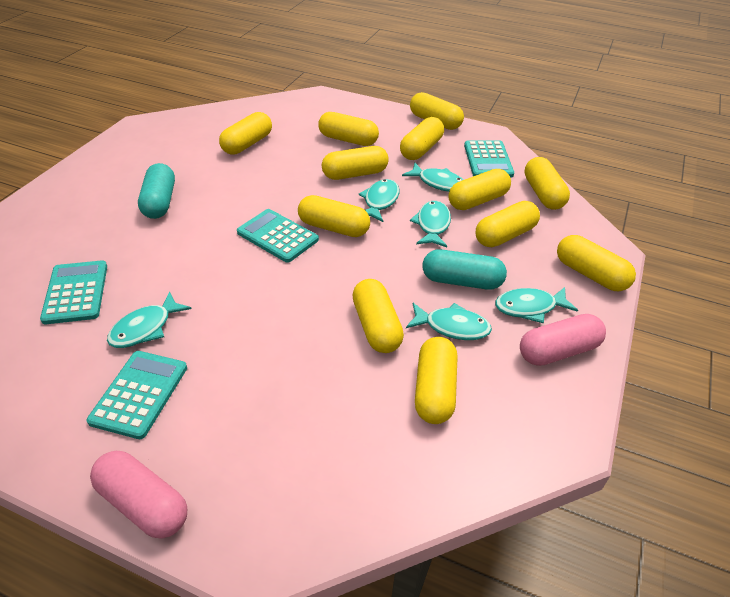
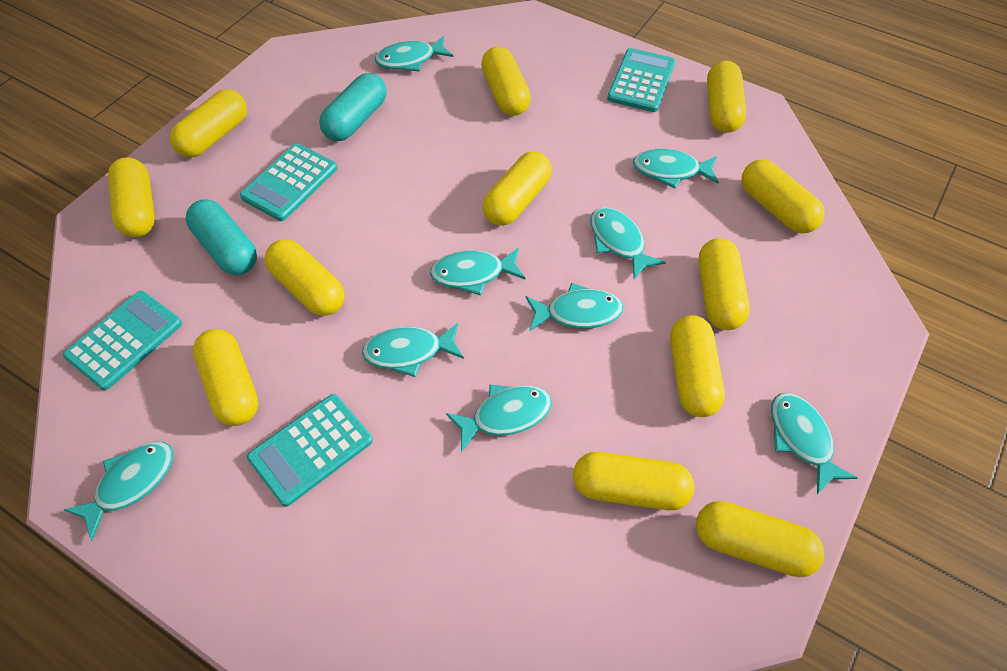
pink capsule: 2 -> 0
turquoise fish: 6 -> 9

